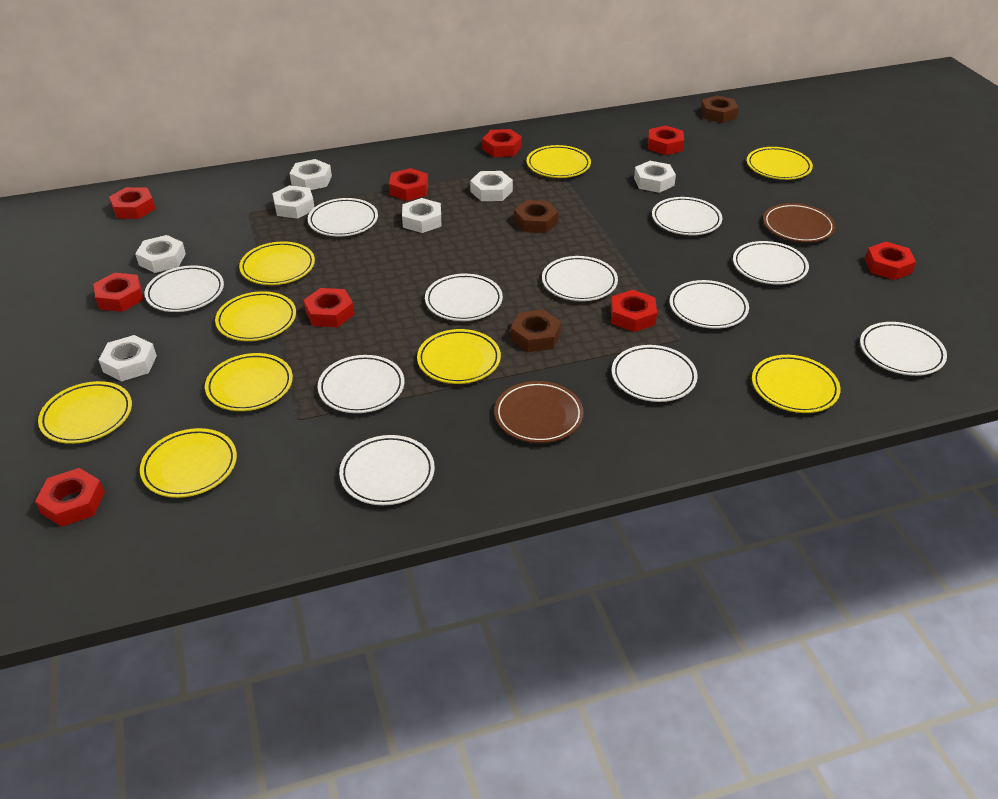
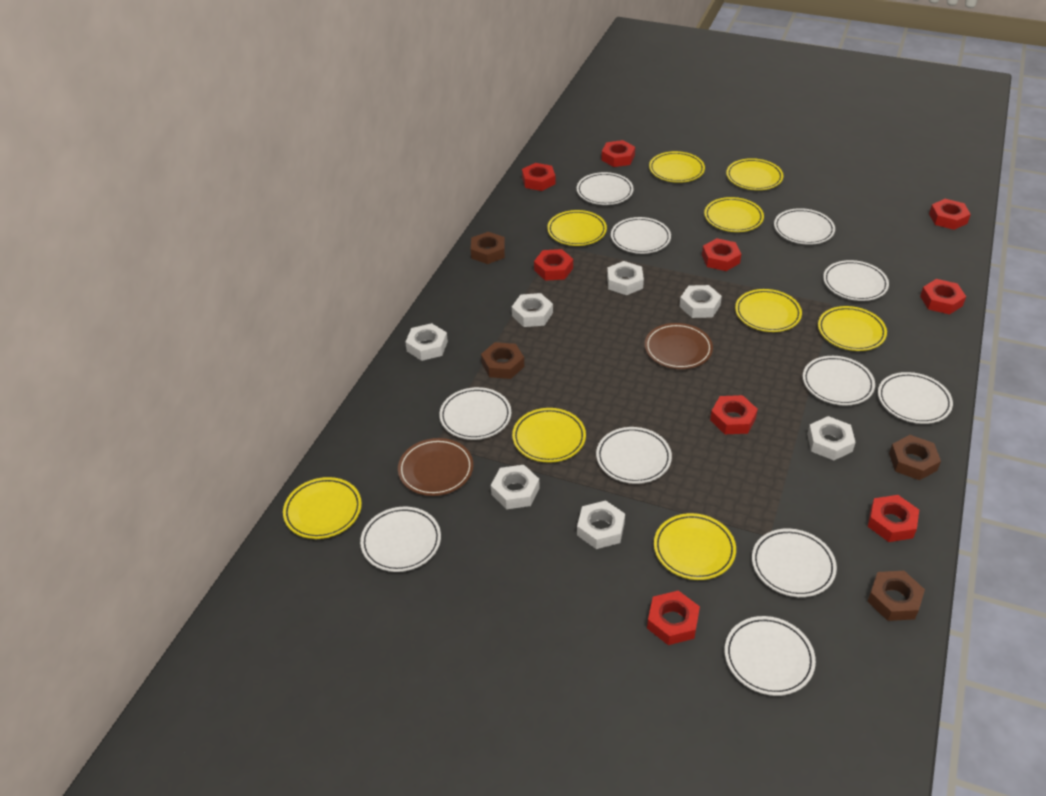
brown nut: 3 -> 4

